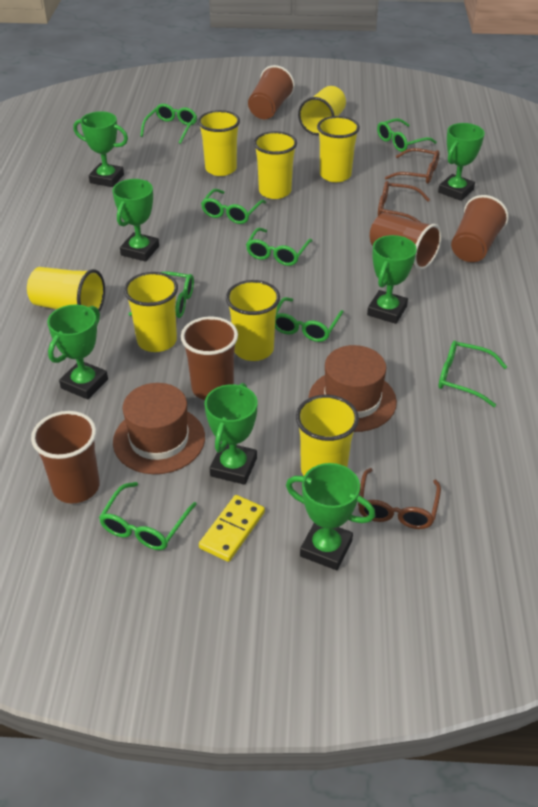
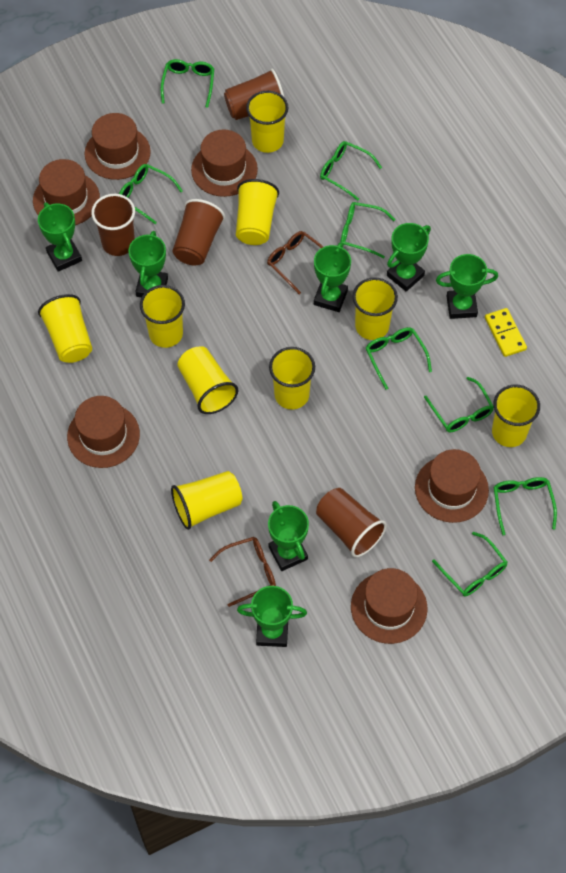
brown cup: 5 -> 4
brown glasses: 3 -> 2
brown hat: 2 -> 6
yellow cup: 8 -> 9

